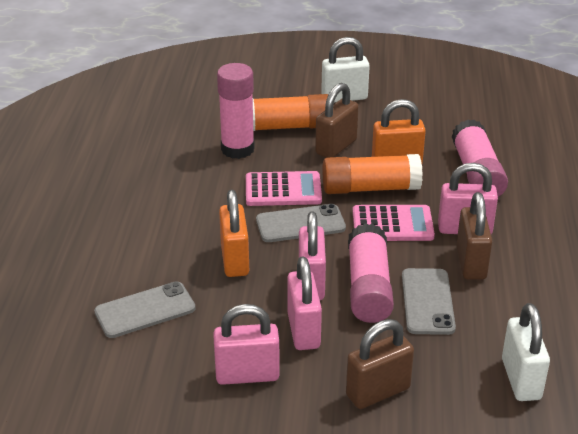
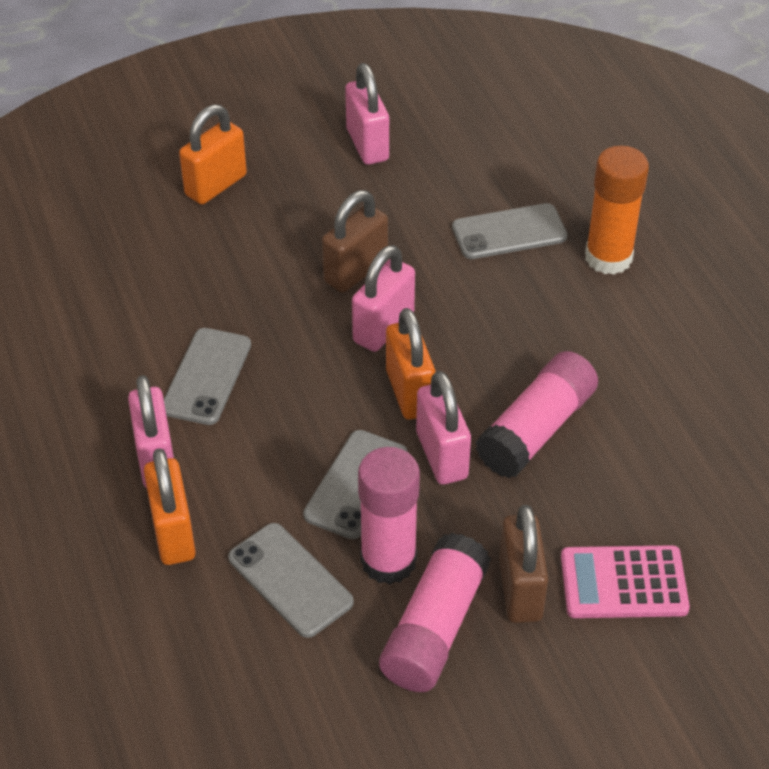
brown padlock: 3 -> 2
grey phone: 3 -> 4
orange glue stick: 2 -> 1
orange padlock: 2 -> 3
pink calculator: 2 -> 1
white padlock: 2 -> 0

